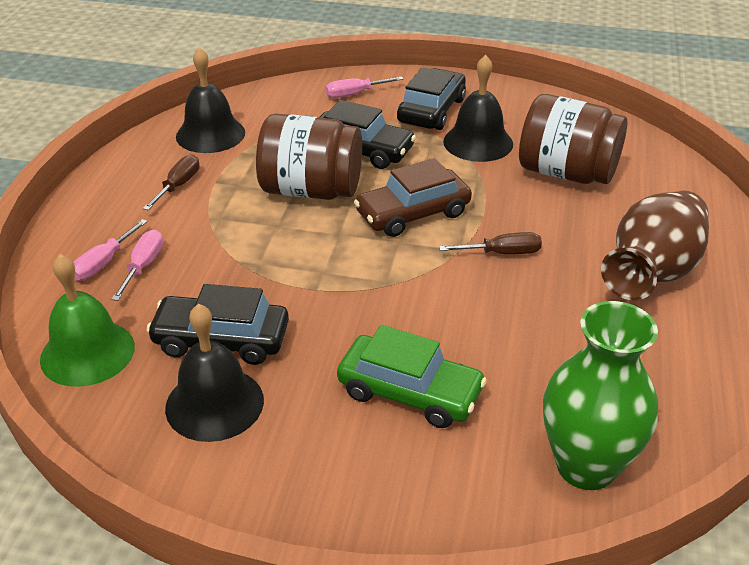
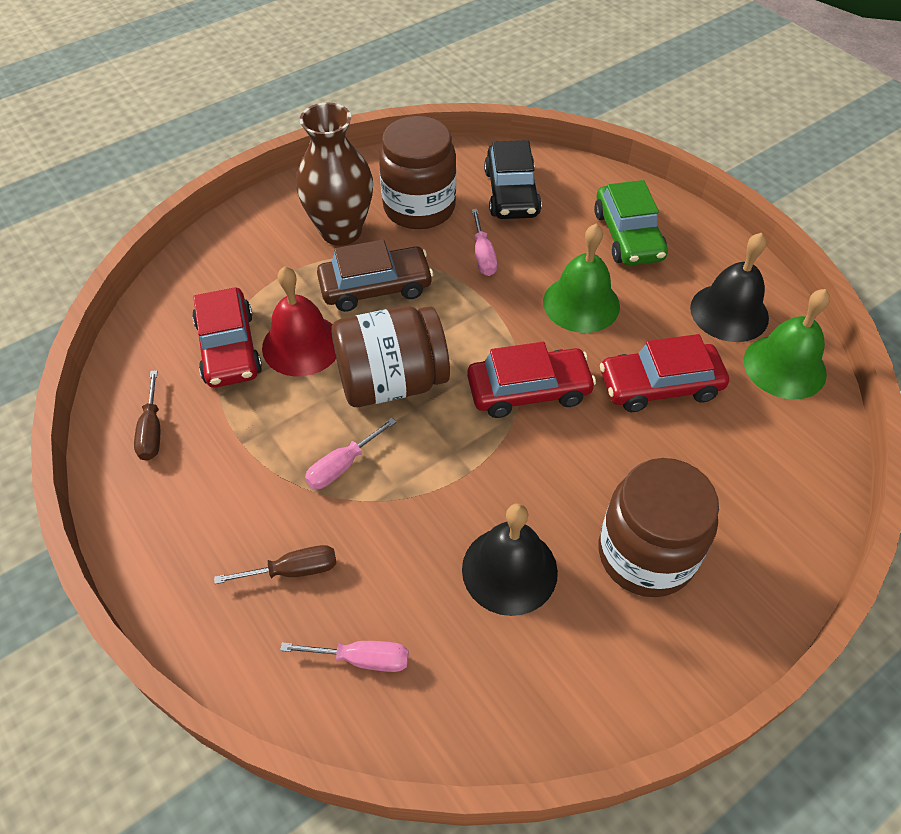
black bell: 3 -> 2
black car: 3 -> 1
brown jar: 2 -> 3
green bell: 1 -> 2
green vase: 1 -> 0
red bell: 0 -> 1
red car: 0 -> 3

